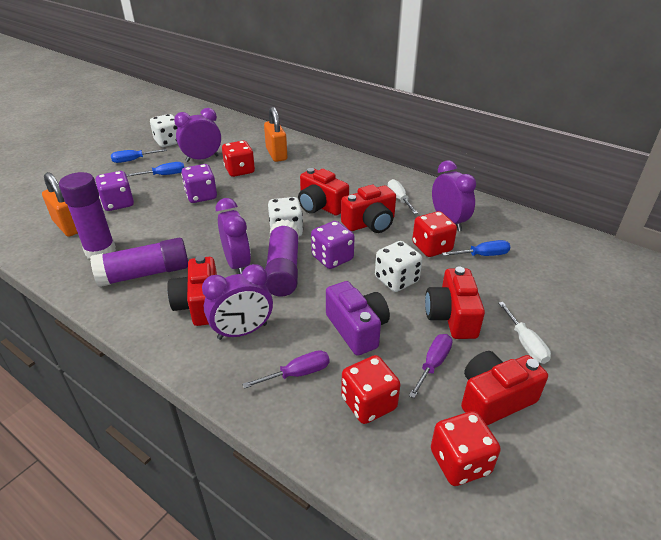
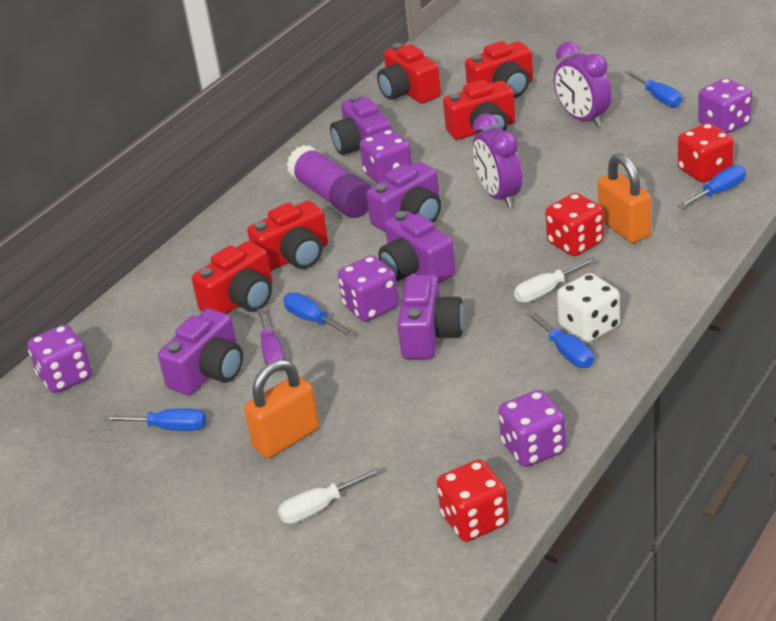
blue screwdriver: 3 -> 5
purple camera: 1 -> 5
purple clock: 4 -> 2
purple dice: 3 -> 5
purple glue stick: 3 -> 1
purple screwdriver: 2 -> 1
red dice: 4 -> 3
white dice: 3 -> 1

